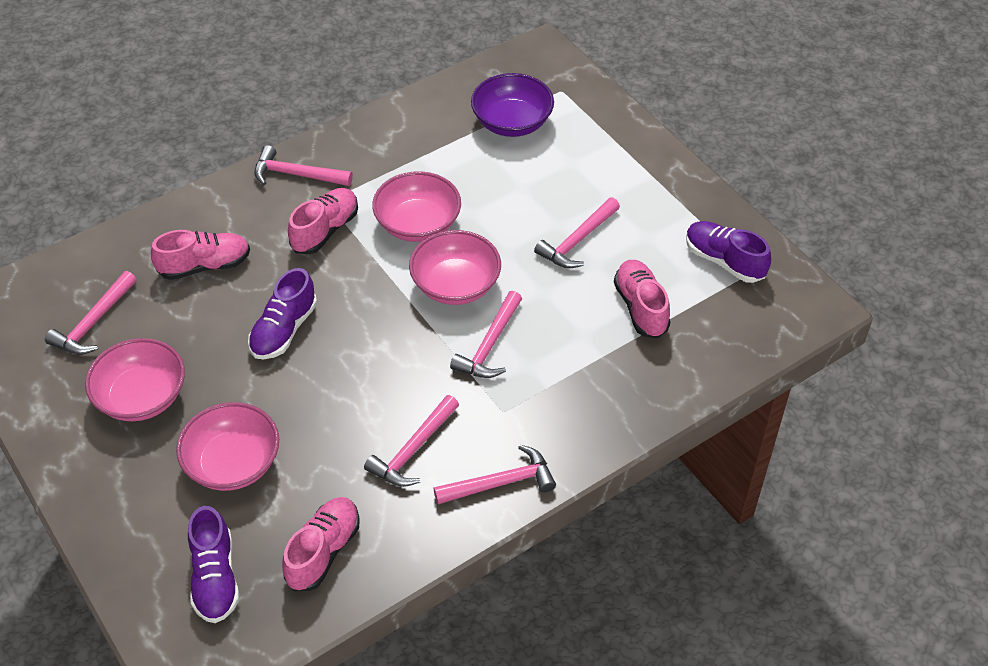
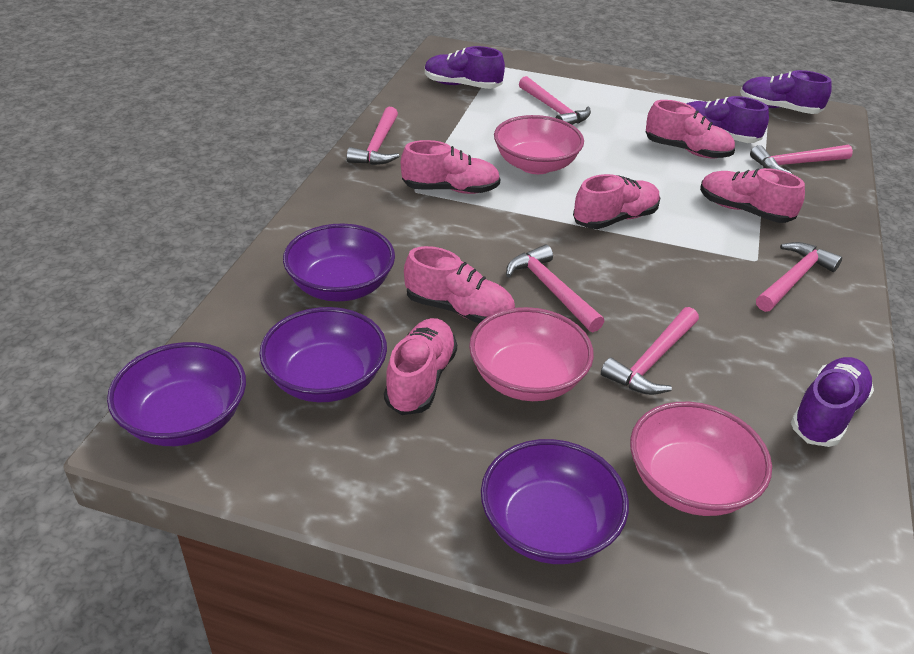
pink bowl: 4 -> 3
pink shoe: 4 -> 6
purple bowl: 1 -> 4
purple shoe: 3 -> 4

